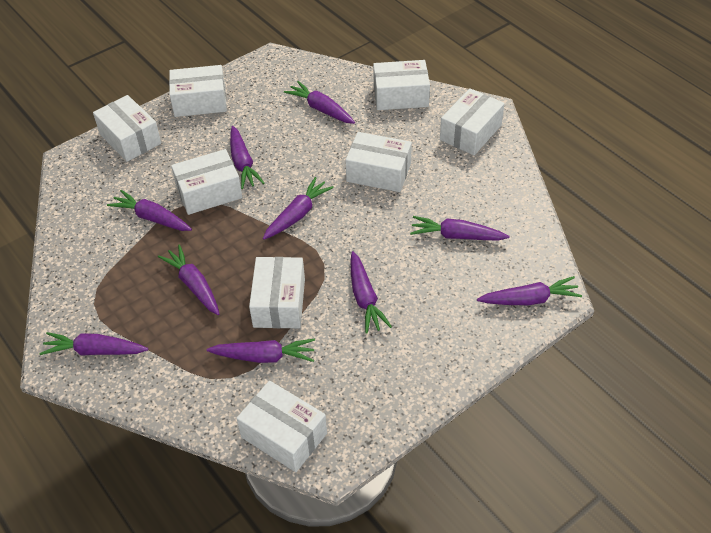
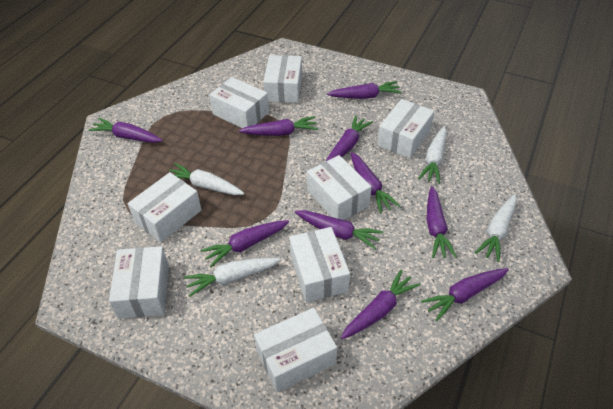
white carrot: 0 -> 4

